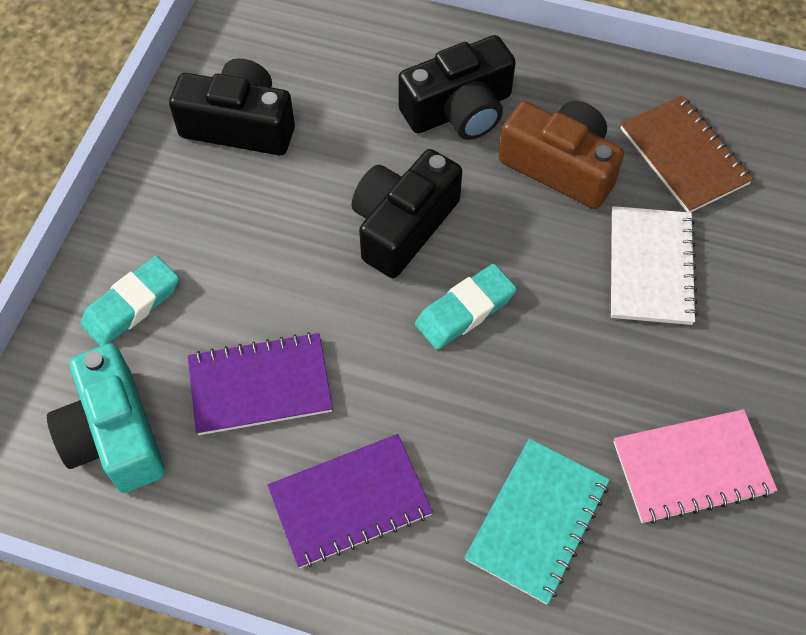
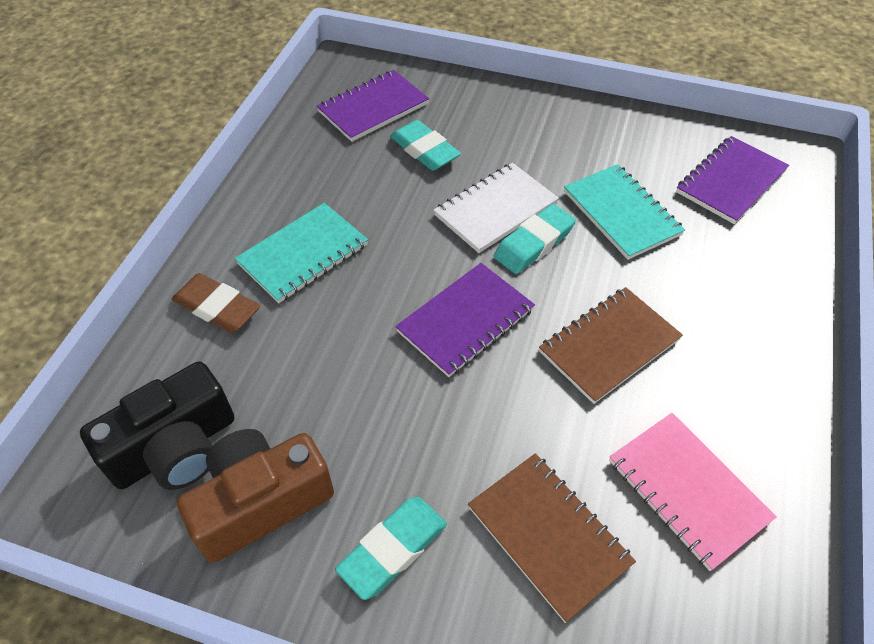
black camera: 3 -> 1
brown eraser: 0 -> 1
brown notebook: 1 -> 2
purple notebook: 2 -> 3
turquoise camera: 1 -> 0
turquoise eraser: 2 -> 3
turquoise notebook: 1 -> 2

